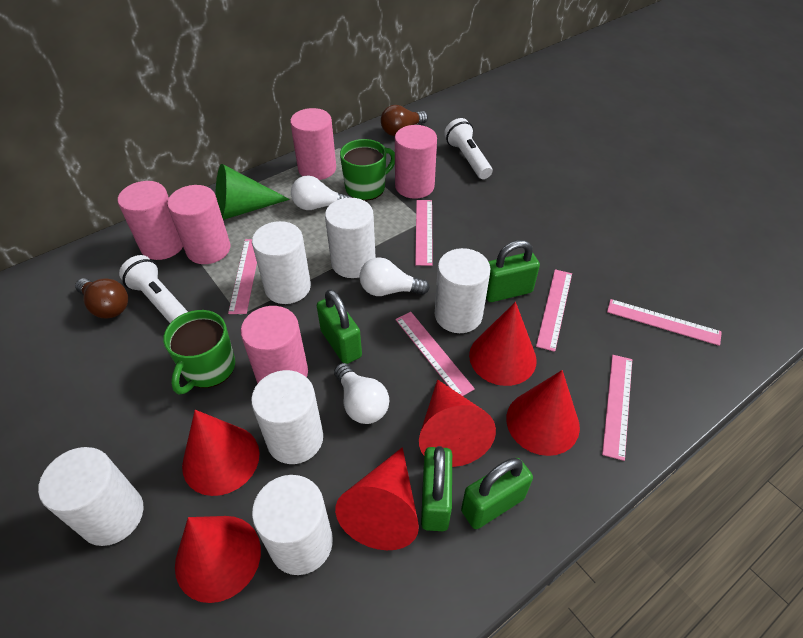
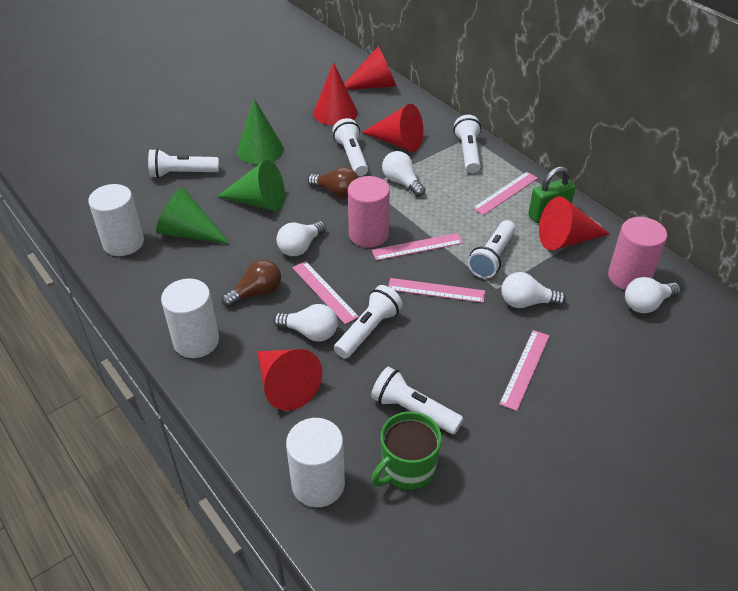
green cone: 1 -> 3
green mug: 2 -> 1
green padlock: 4 -> 1
pink cylinder: 5 -> 2
pink ruler: 6 -> 5
red cone: 6 -> 5
white cylinder: 6 -> 3
white flashlight: 2 -> 6
white light bulb: 3 -> 5

